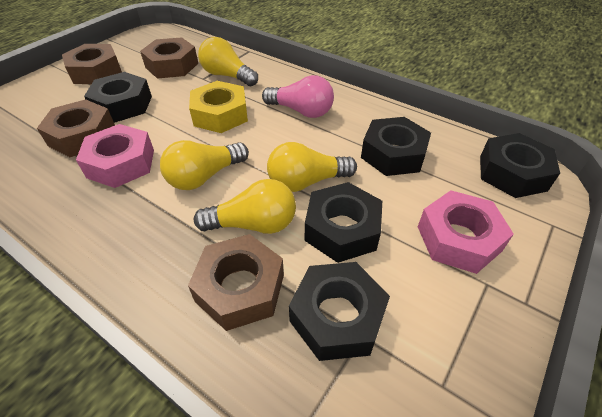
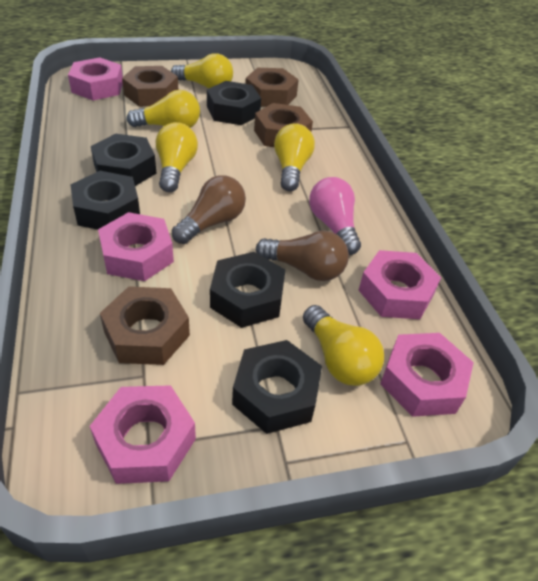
brown light bulb: 0 -> 2
pink nut: 2 -> 5
yellow light bulb: 4 -> 5
yellow nut: 1 -> 0

